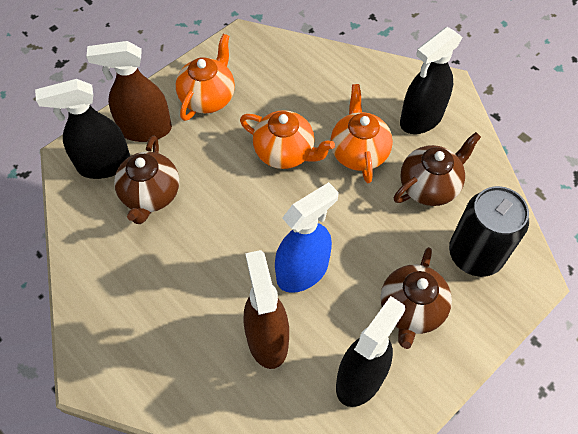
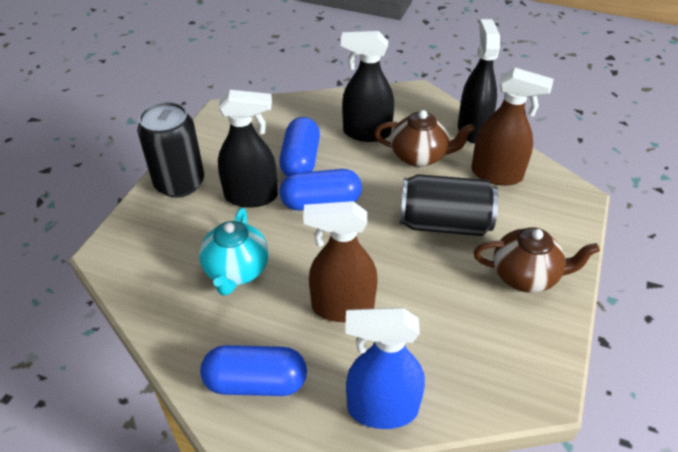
black can: 1 -> 2
blue capsule: 0 -> 3
brown teapot: 3 -> 2
orange teapot: 3 -> 0
turquoise teapot: 0 -> 1

